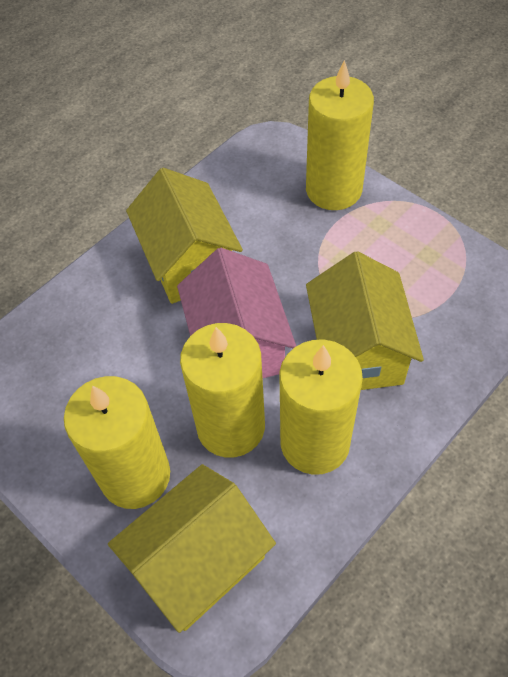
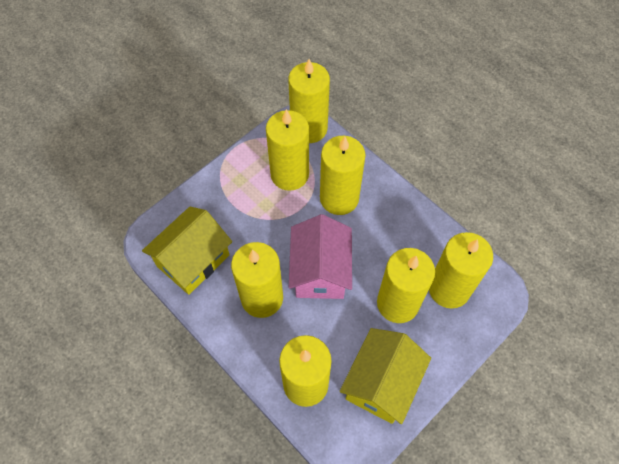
yellow candle: 4 -> 7
yellow house: 3 -> 2

